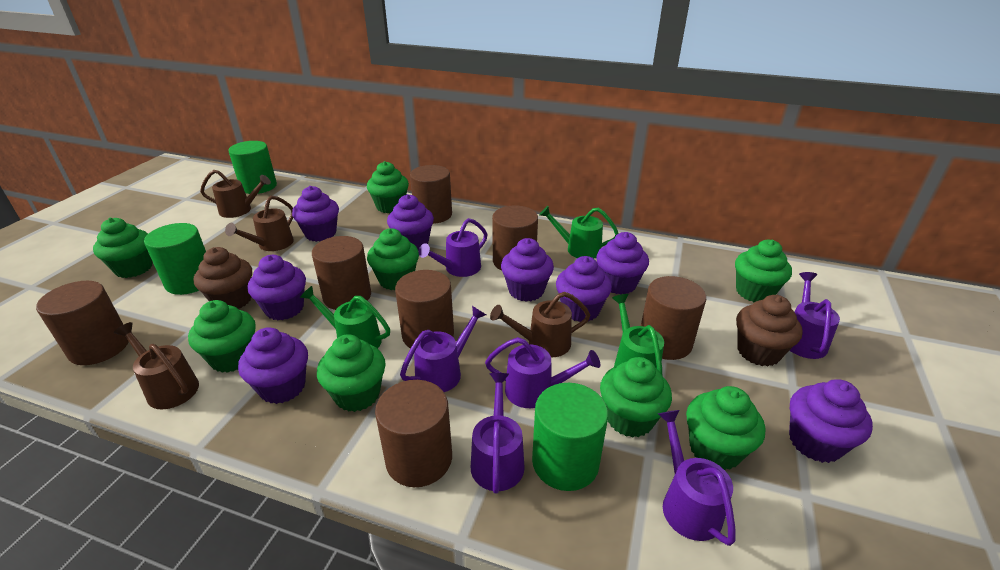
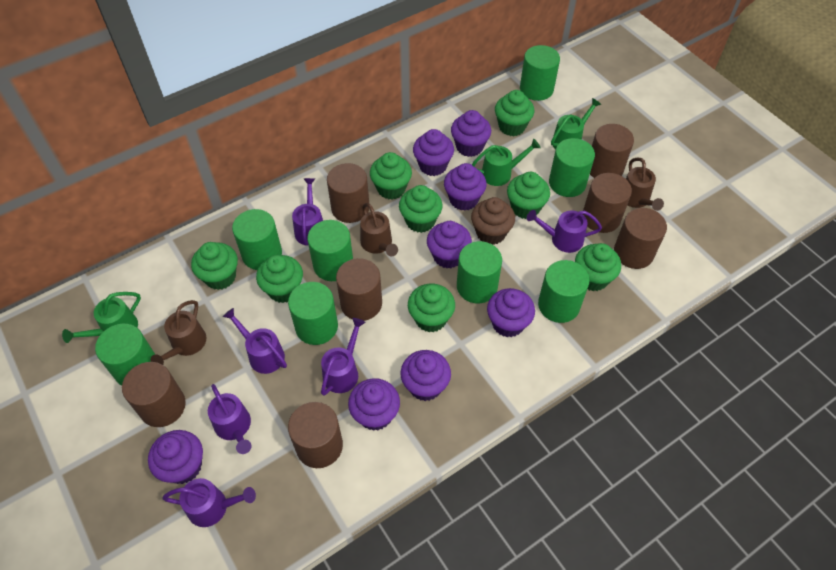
brown cupcake: 2 -> 1
brown watering can: 4 -> 3
green cylinder: 3 -> 8

